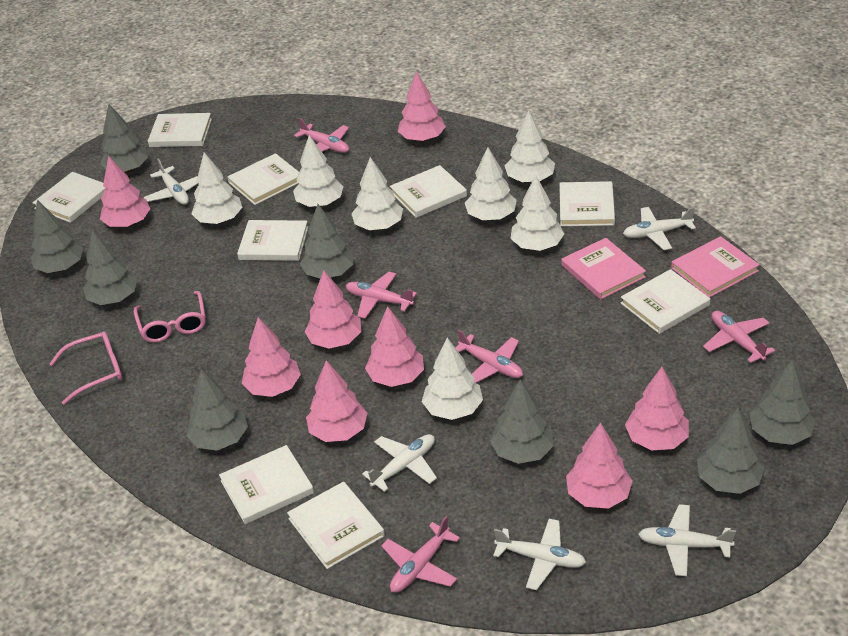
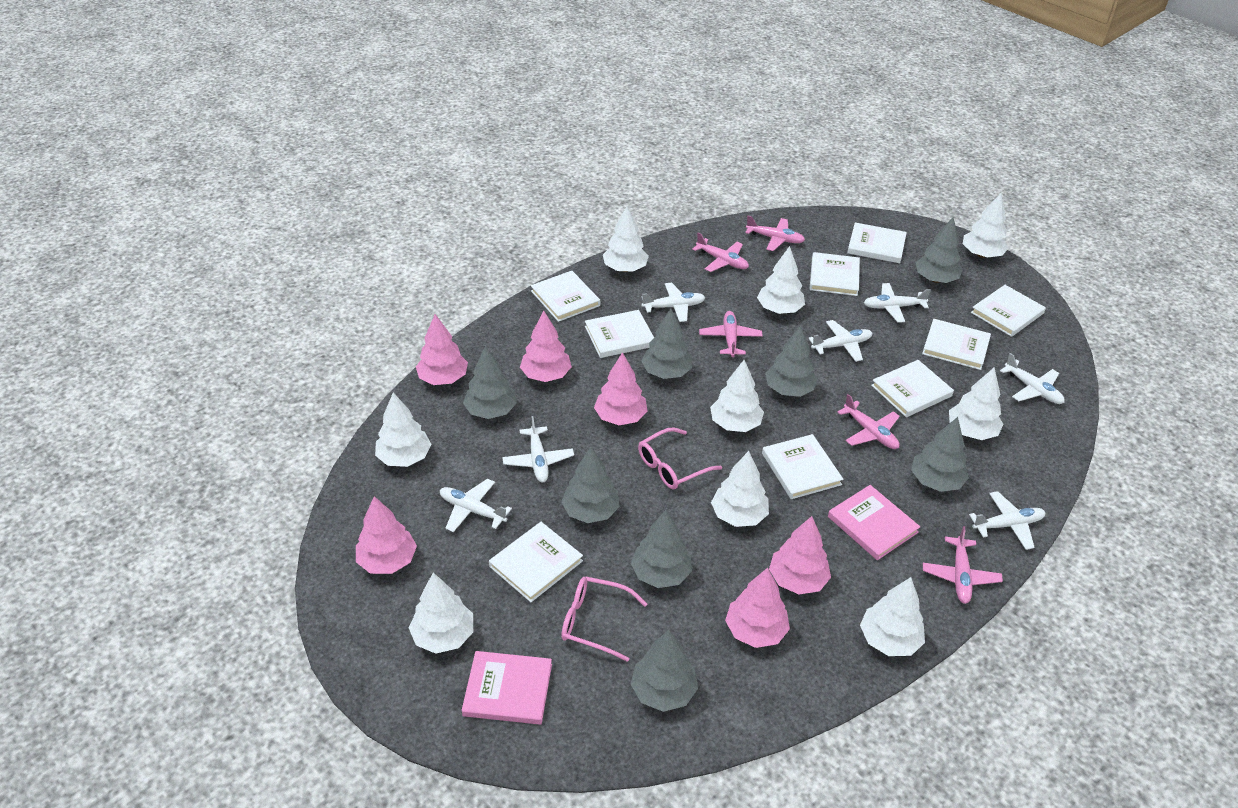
pink tree: 8 -> 6
white plane: 5 -> 7
white tree: 7 -> 9

